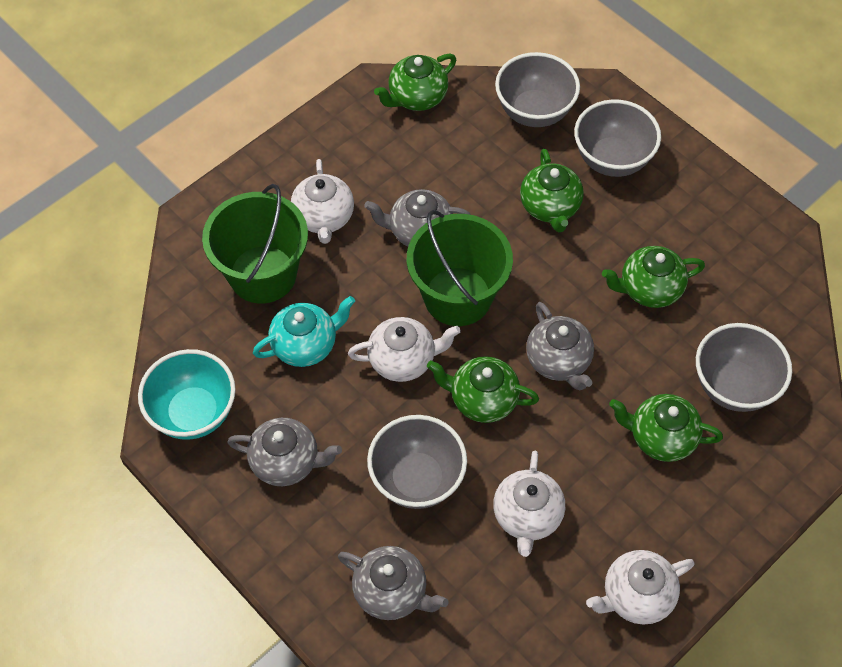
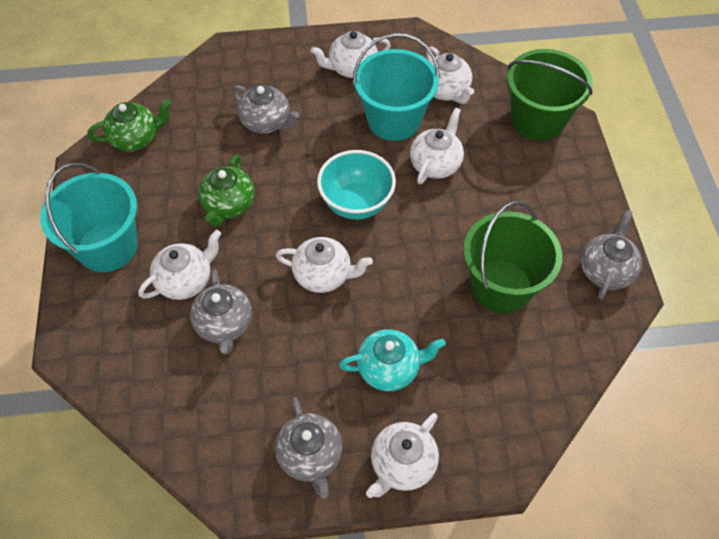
green teapot: 5 -> 2
grey bowl: 4 -> 0
turquoise bucket: 0 -> 2
white teapot: 4 -> 6

